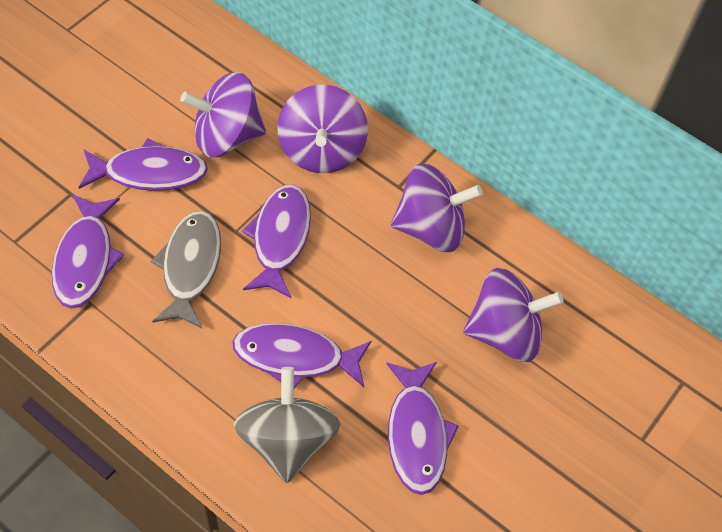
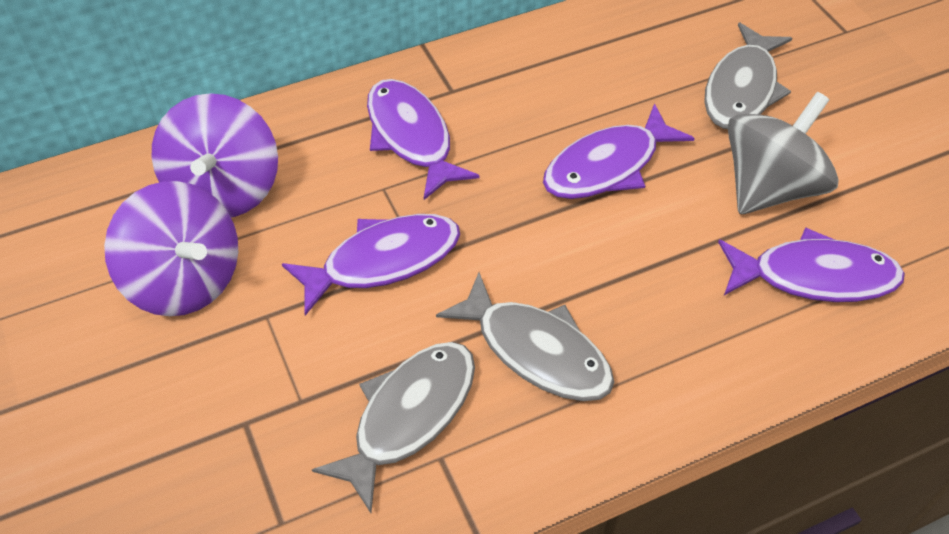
grey fish: 1 -> 3
purple fish: 5 -> 4
purple spinning top: 4 -> 2

